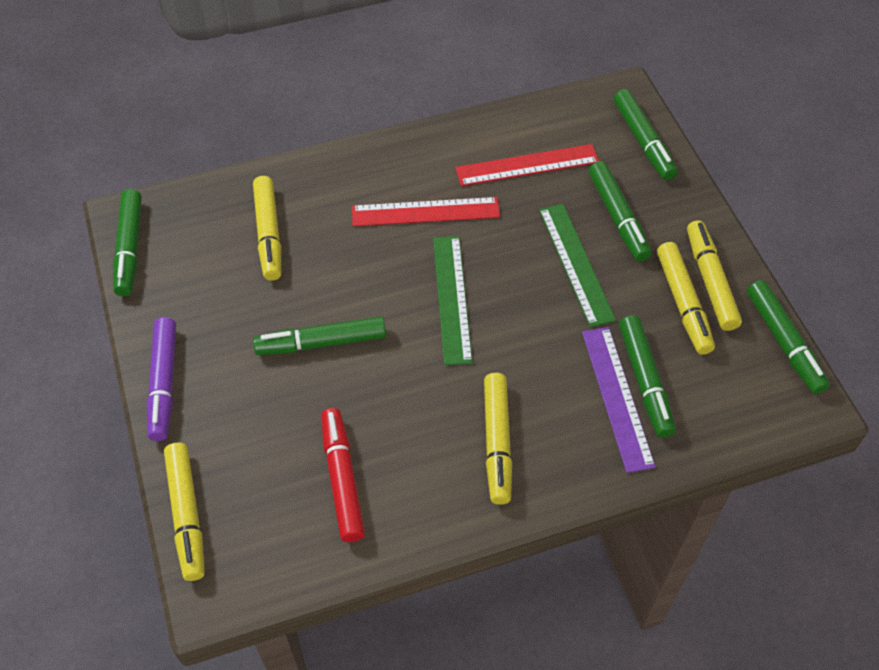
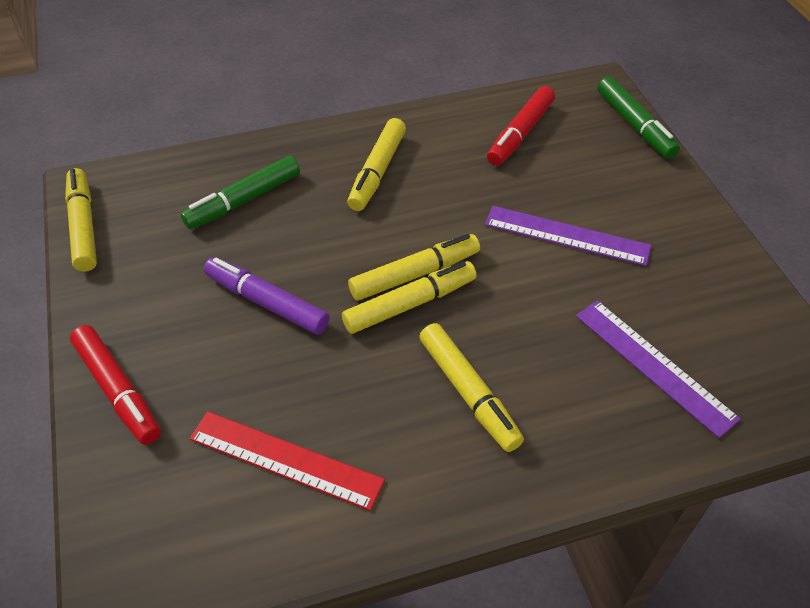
green marker: 6 -> 2
green ruler: 2 -> 0
purple ruler: 1 -> 2
red marker: 1 -> 2
red ruler: 2 -> 1

